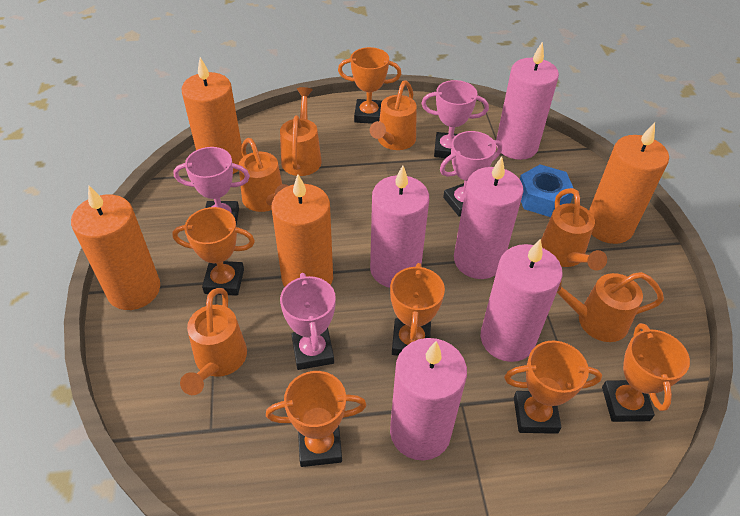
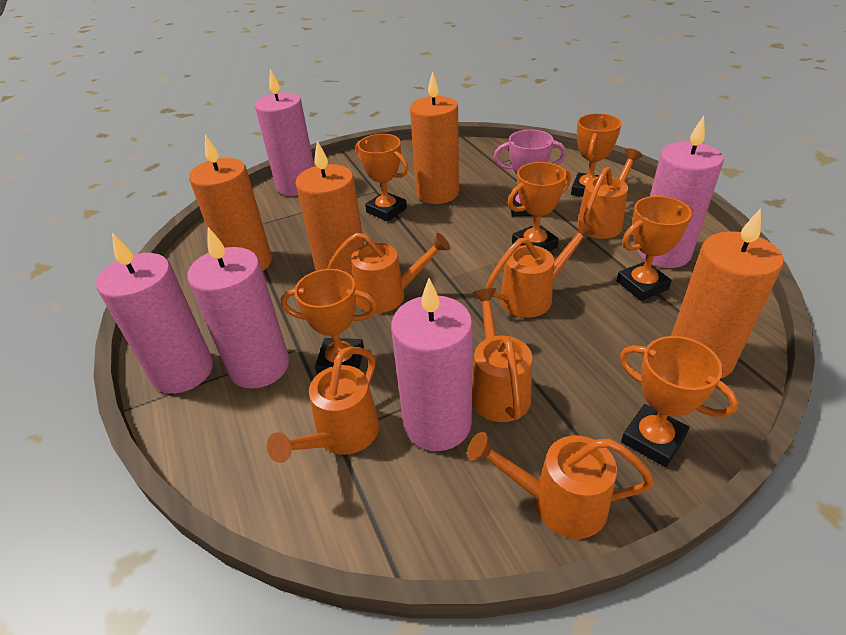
blue nut: 1 -> 0
pink trophy: 4 -> 1

